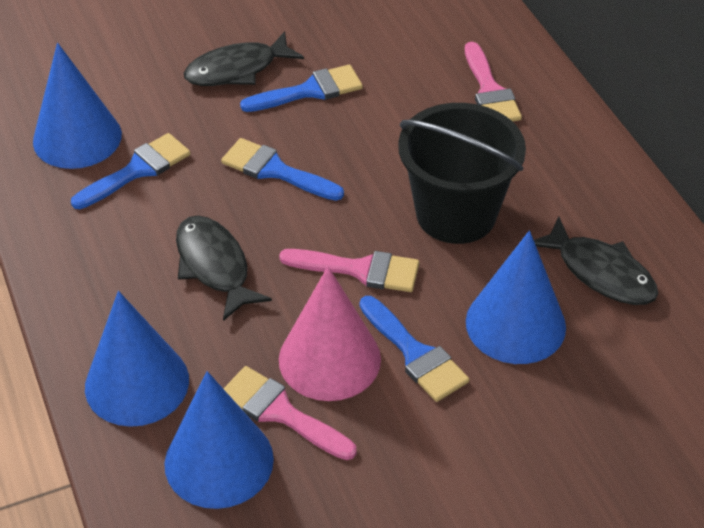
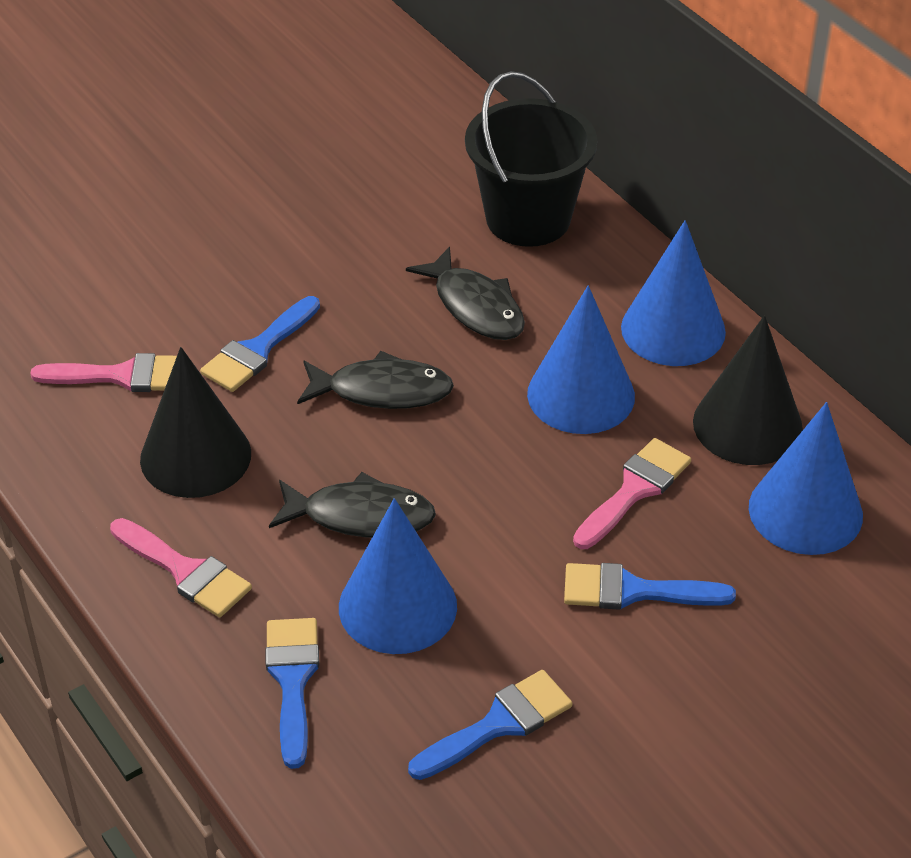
black cone: 0 -> 2
pink cone: 1 -> 0

